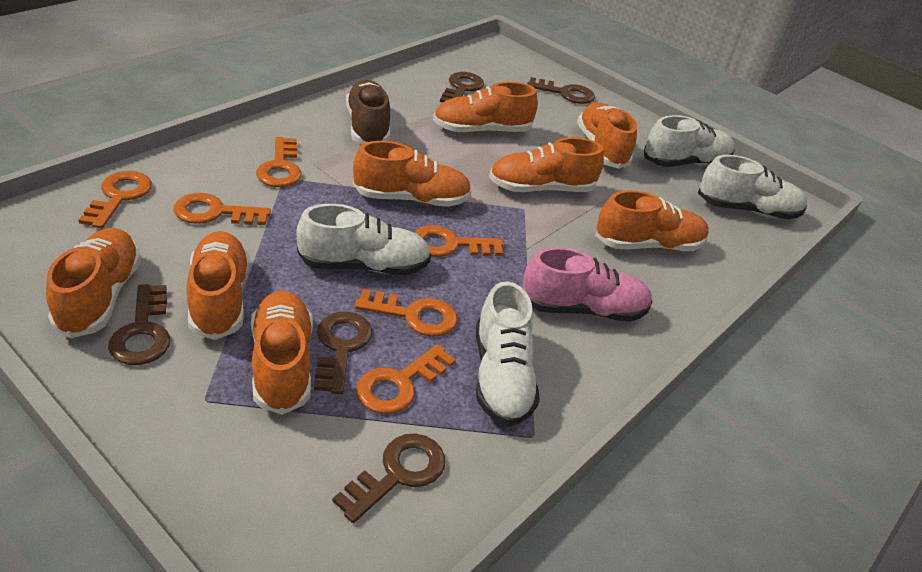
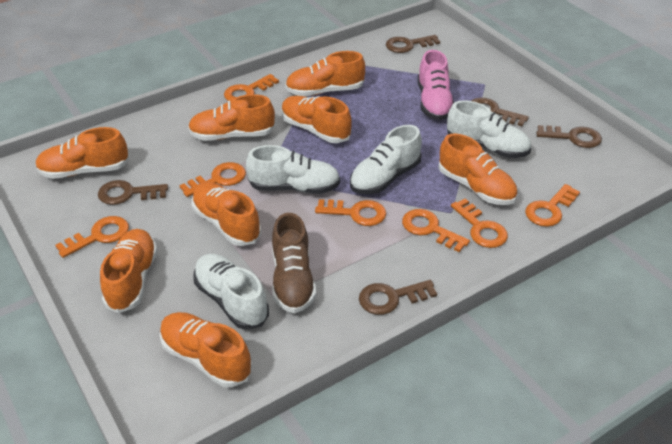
orange key: 6 -> 7

